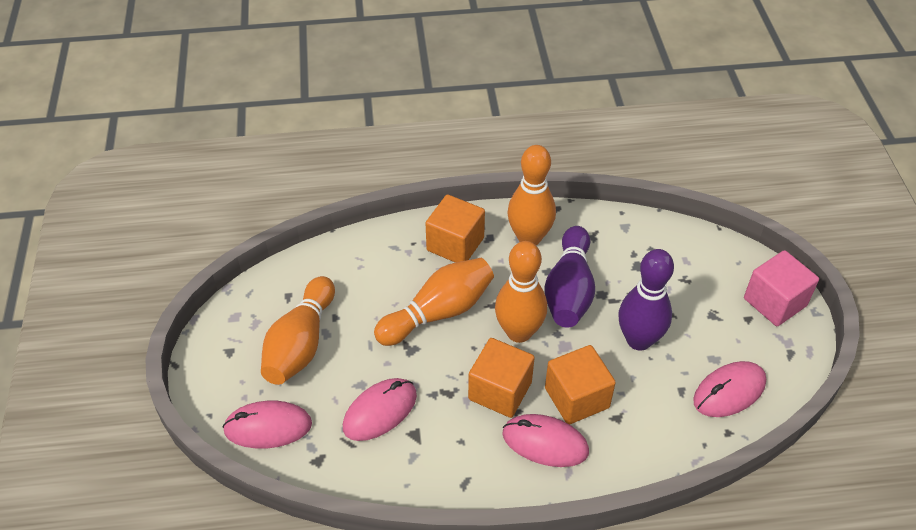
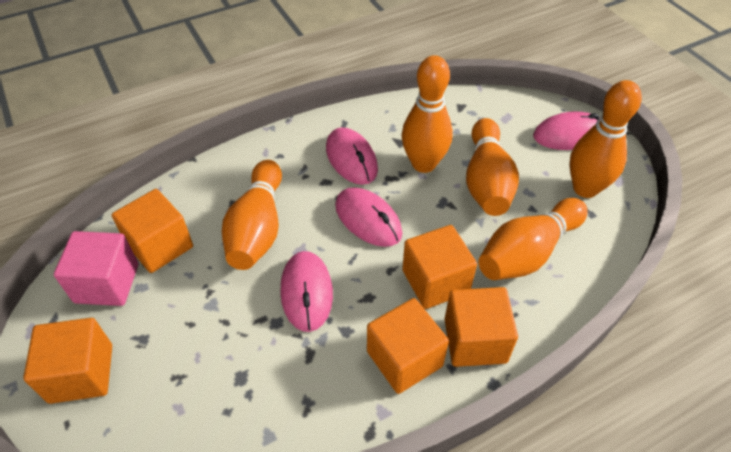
orange bowling pin: 4 -> 5
orange cube: 3 -> 5
purple bowling pin: 2 -> 0

